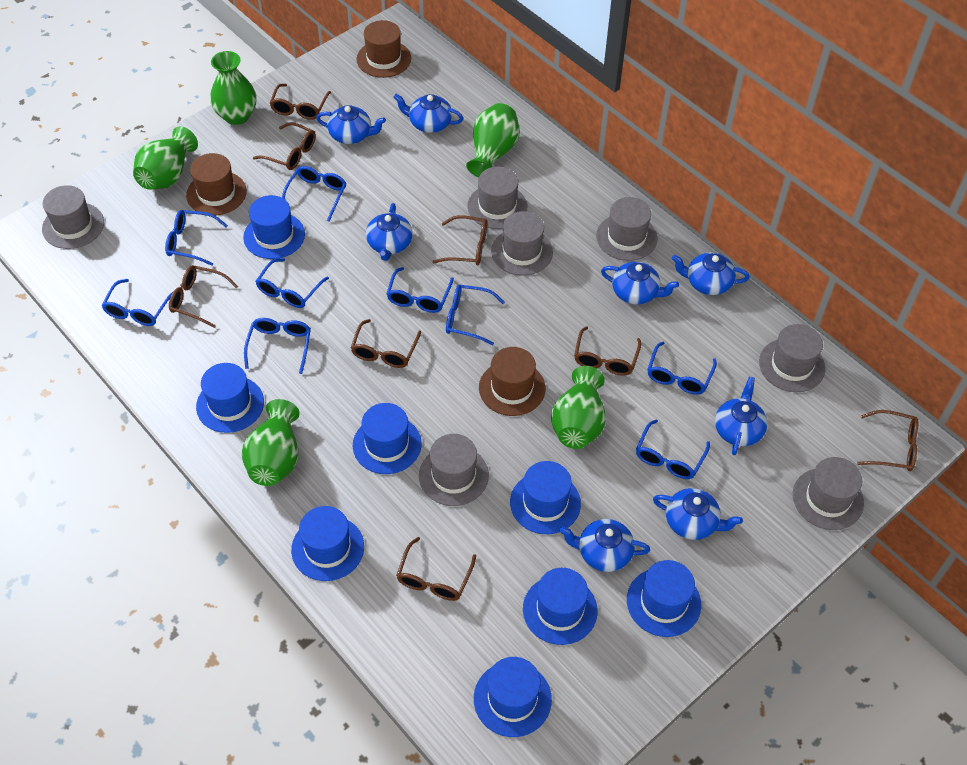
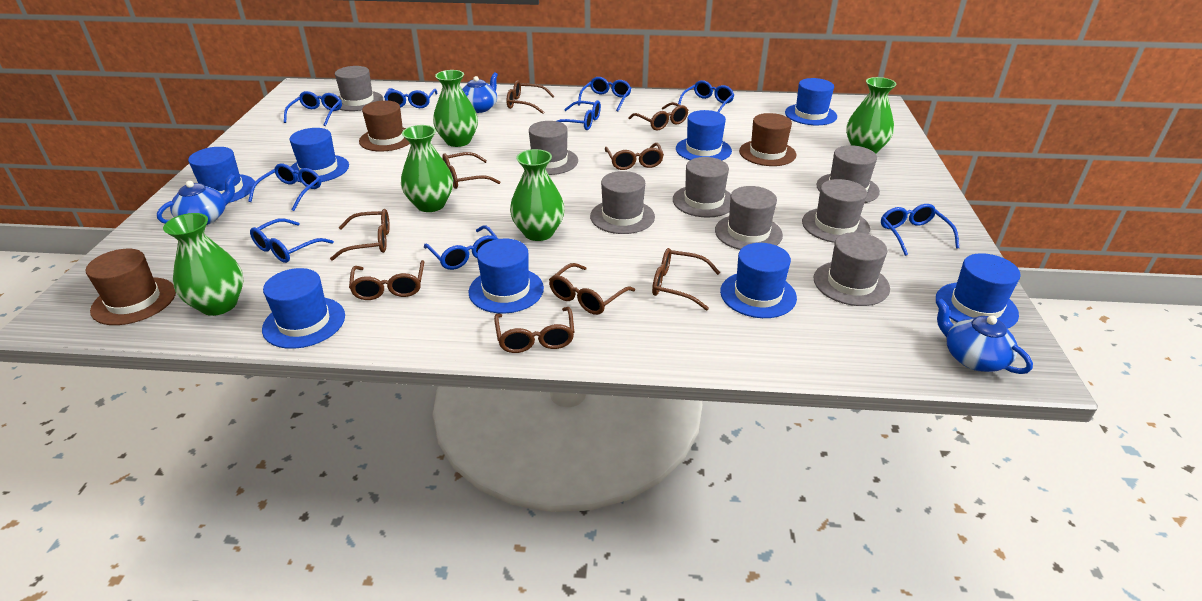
blue teapot: 8 -> 3
brown glasses: 8 -> 9
grey hat: 7 -> 8

